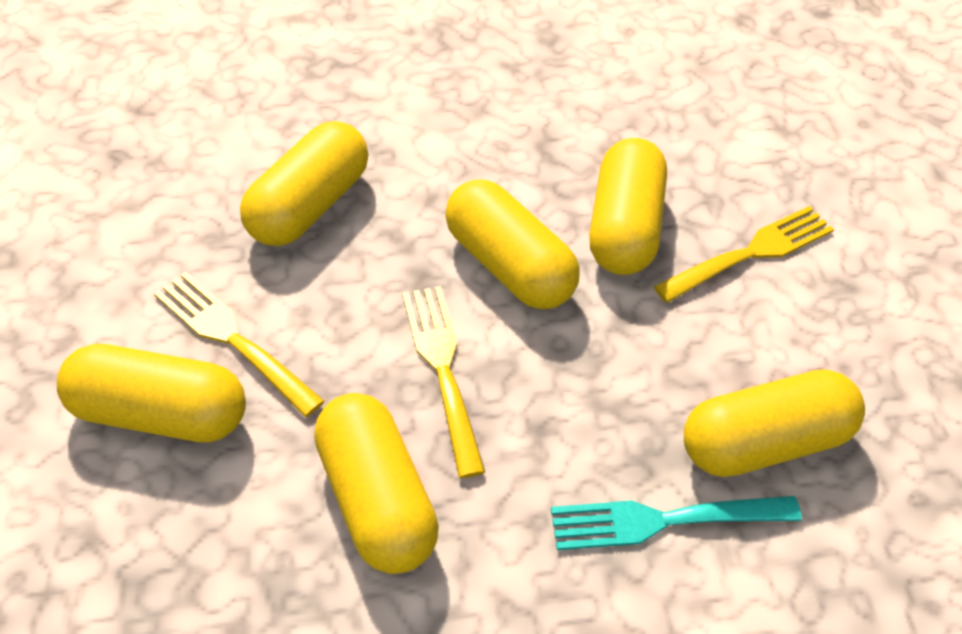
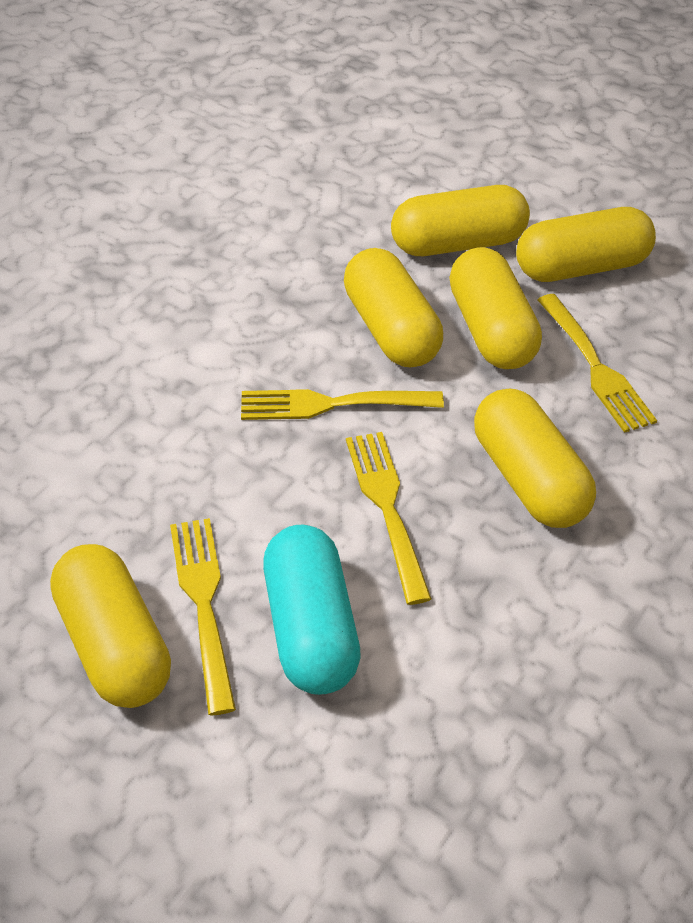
turquoise capsule: 0 -> 1
turquoise fork: 1 -> 0
yellow fork: 3 -> 4

